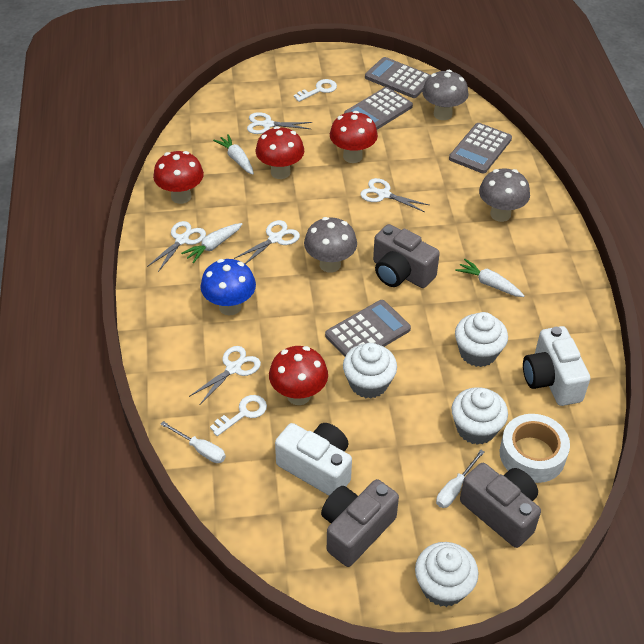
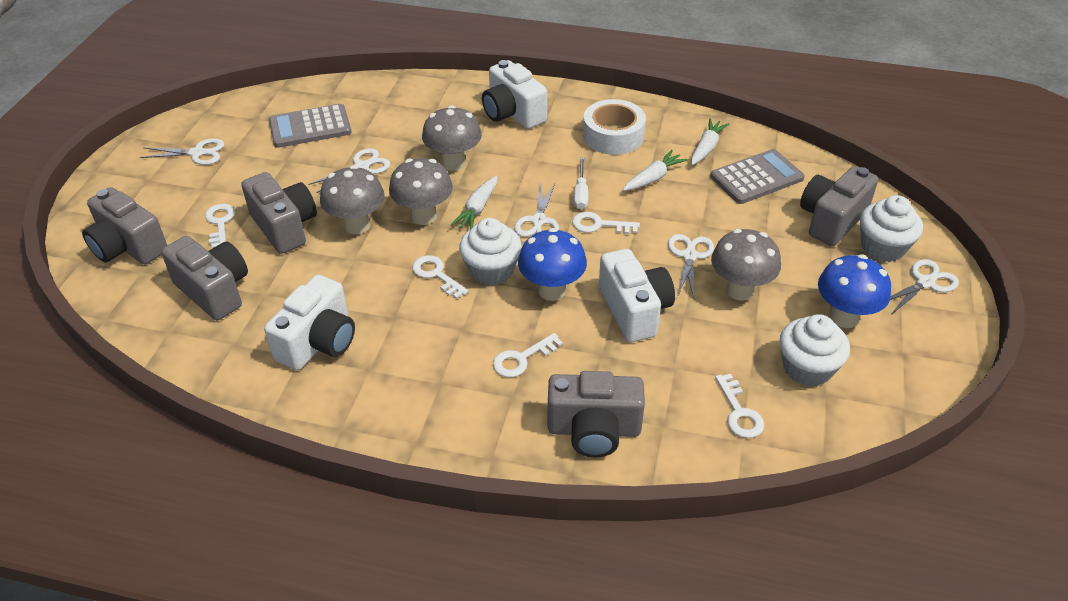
blue mushroom: 1 -> 2
grey calculator: 4 -> 2
grey camera: 3 -> 5
grey mushroom: 3 -> 4
red mushroom: 4 -> 0
white camera: 2 -> 3
white cupcake: 4 -> 3
white key: 2 -> 5
white screwdriver: 2 -> 1

